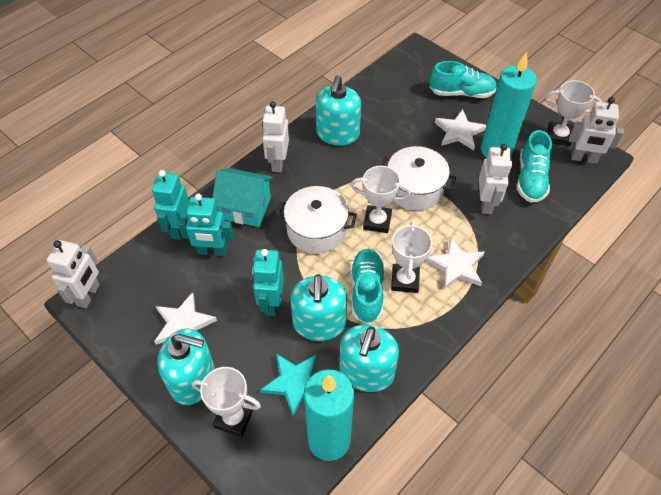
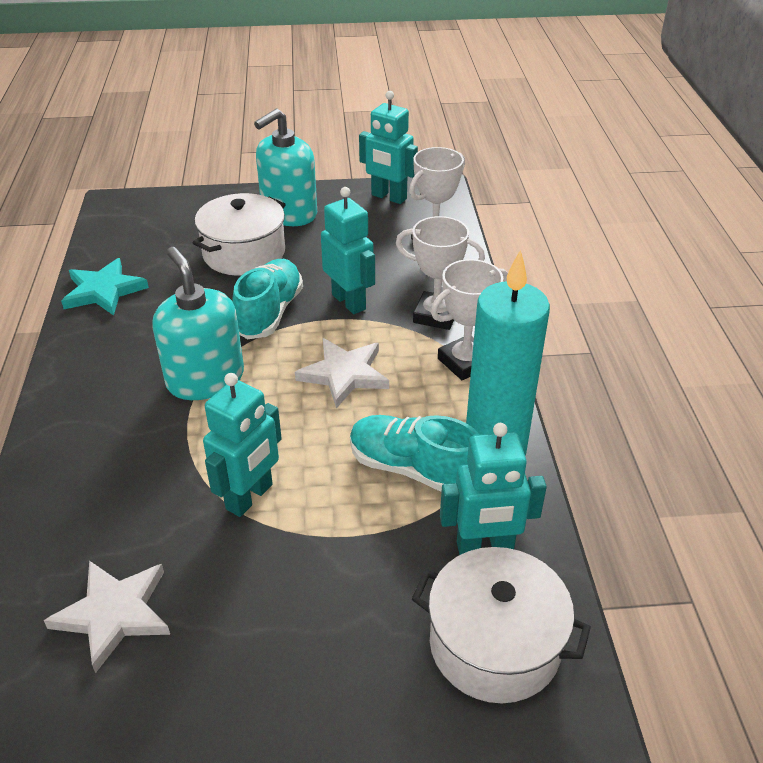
turquoise candle: 2 -> 1
turquoise house: 1 -> 0
turquoise robot: 3 -> 4
turquoise shoe: 3 -> 2
turquoise soap dispenser: 4 -> 2
white robot: 4 -> 0
white star: 3 -> 2
white trophy: 4 -> 3

